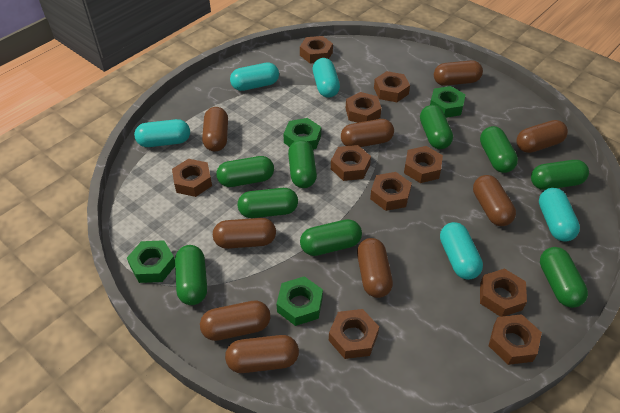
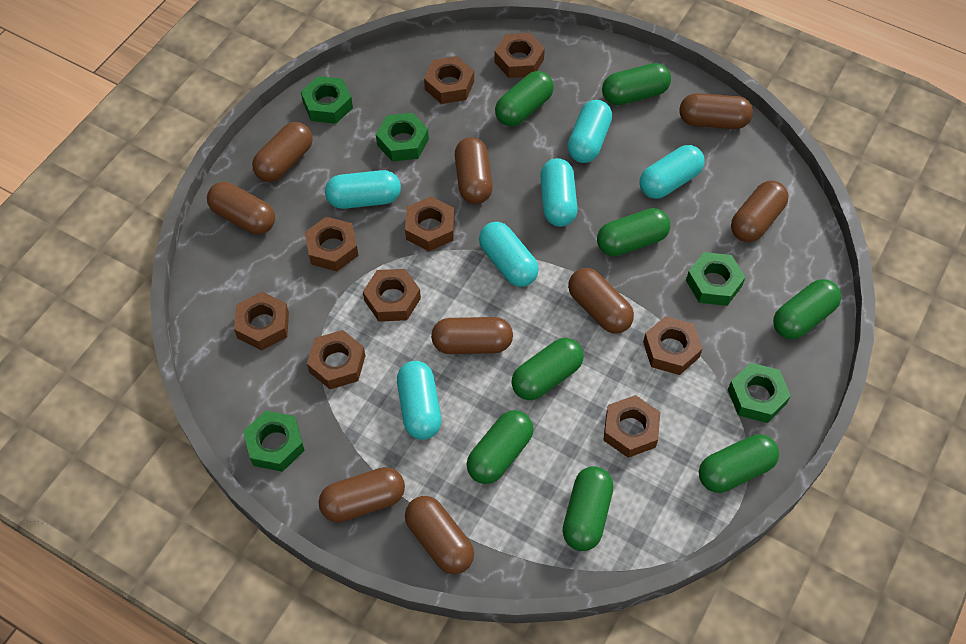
brown nut: 10 -> 9
green capsule: 9 -> 8
green nut: 4 -> 5
turquoise capsule: 5 -> 6

